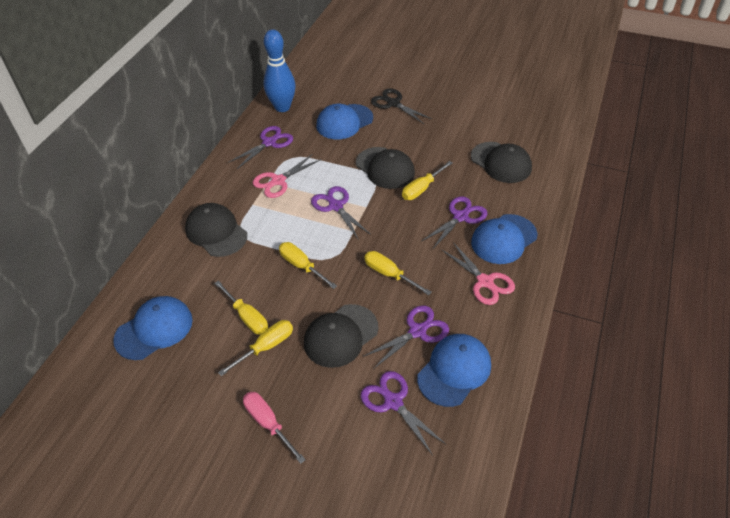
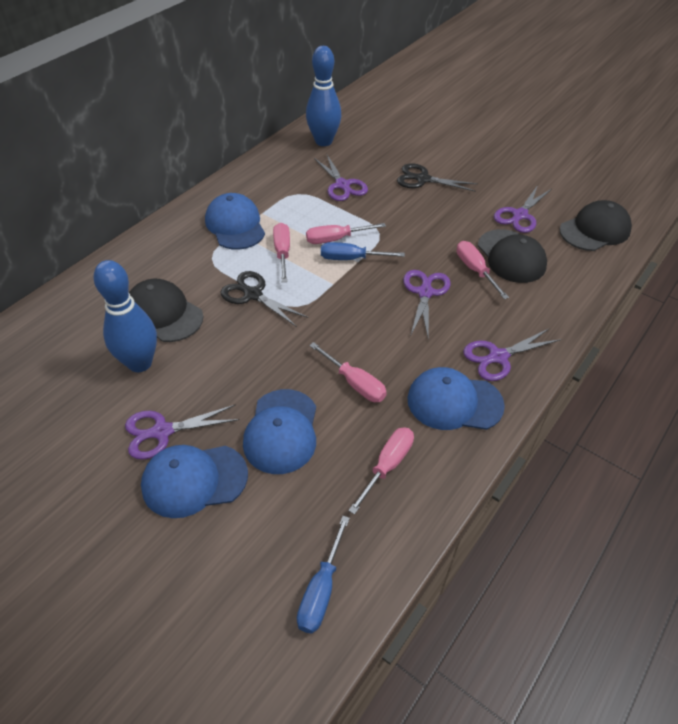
black cap: 4 -> 3
black scissors: 1 -> 2
blue bowling pin: 1 -> 2
blue screwdriver: 0 -> 2
pink scissors: 2 -> 0
pink screwdriver: 1 -> 5
yellow screwdriver: 5 -> 0

